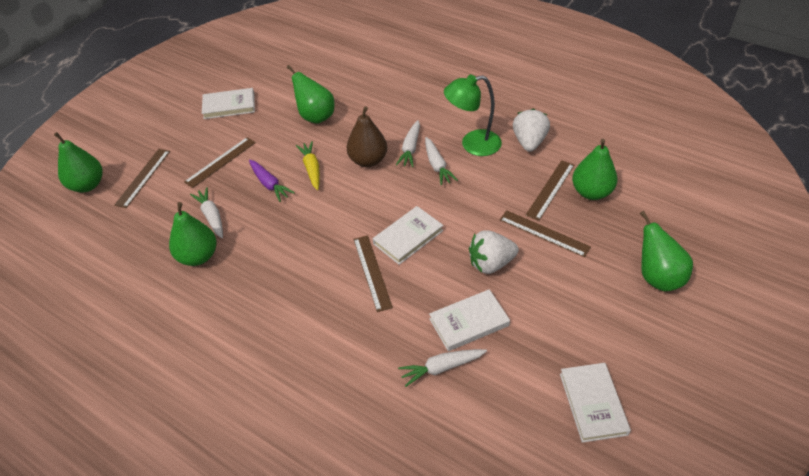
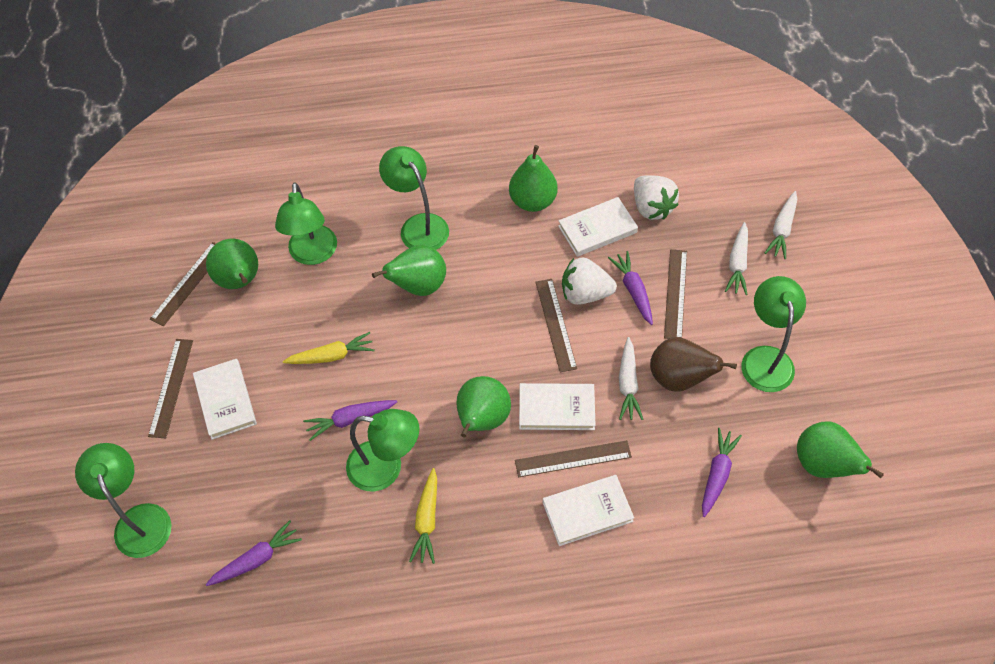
green lamp: 1 -> 5
purple carrot: 1 -> 4
white carrot: 4 -> 3
yellow carrot: 1 -> 2

